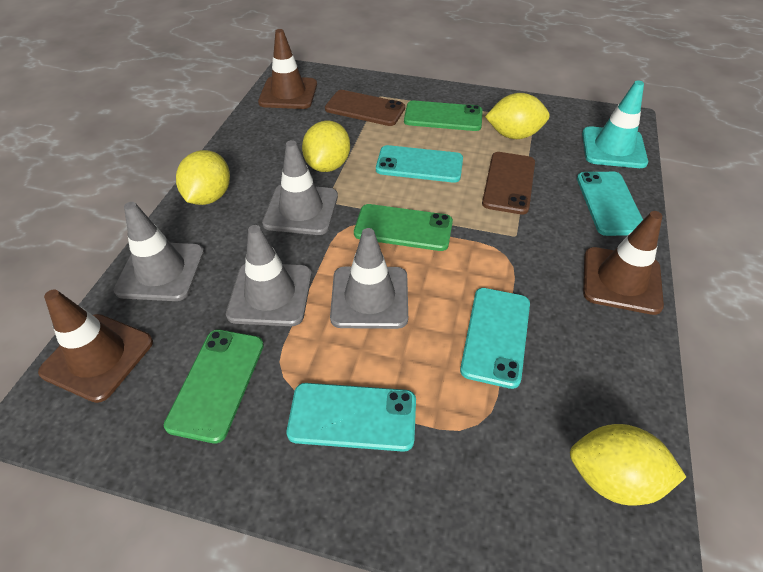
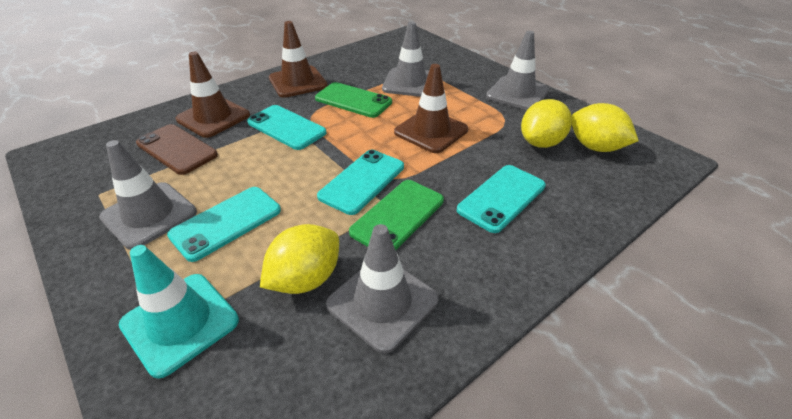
brown phone: 2 -> 1
green phone: 3 -> 2
yellow lemon: 4 -> 3

